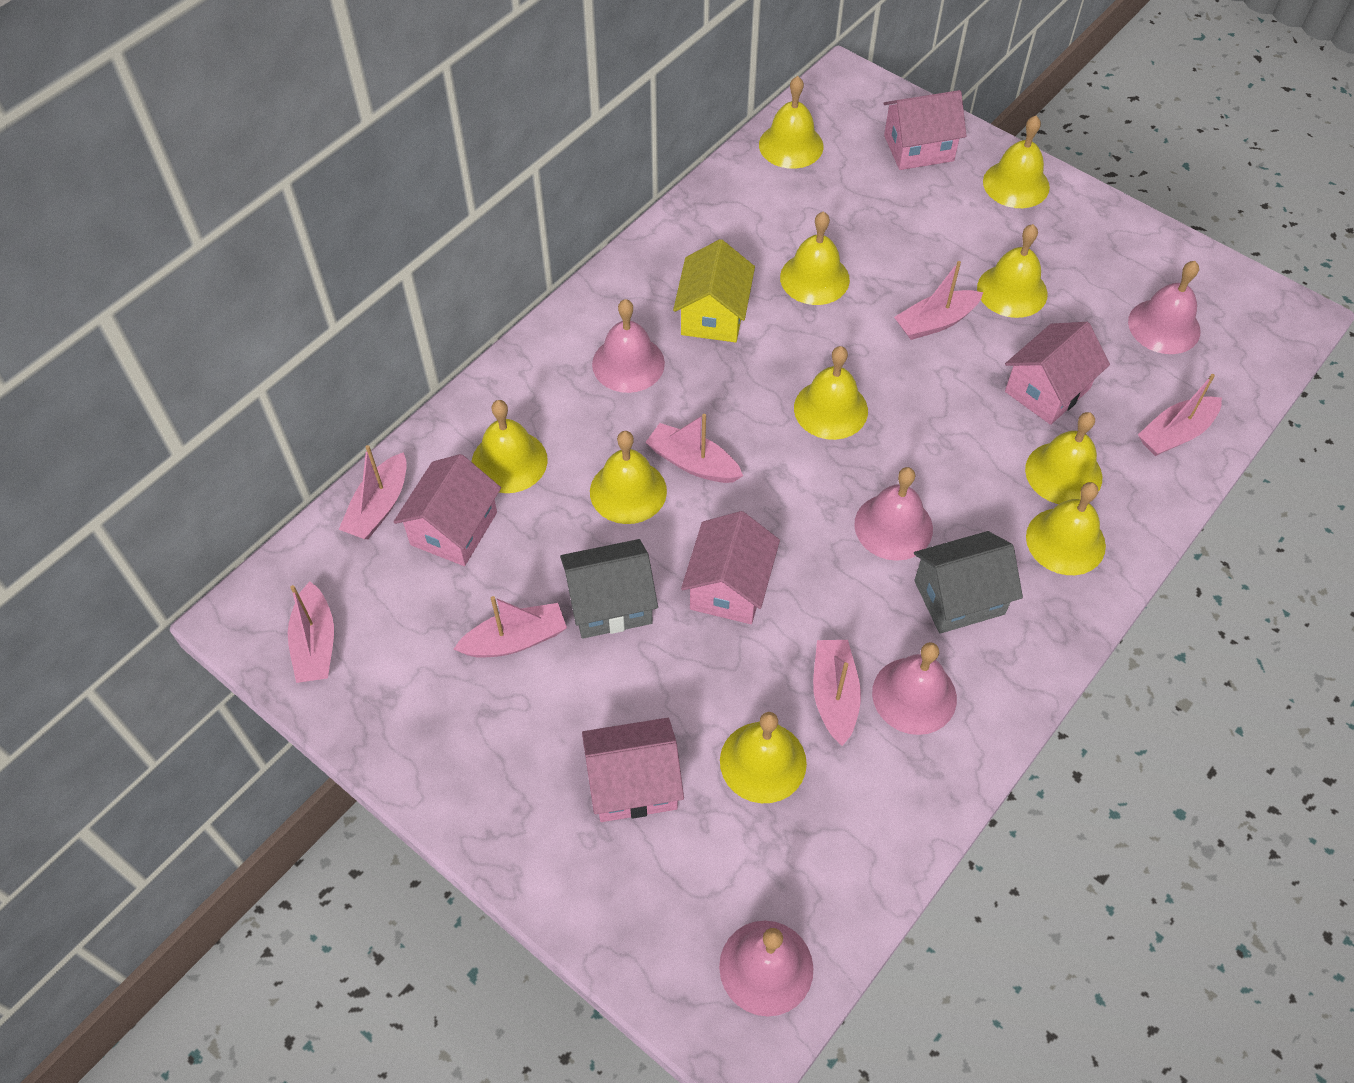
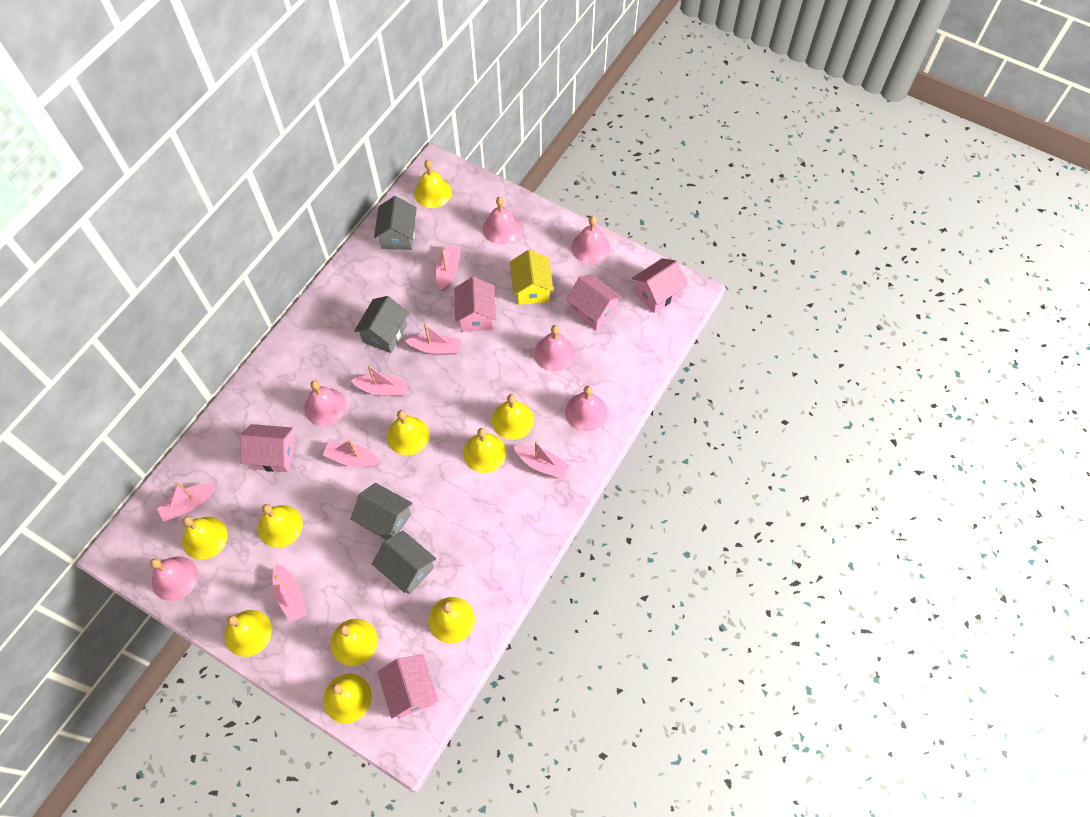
grey house: 2 -> 4
pink bell: 5 -> 6

